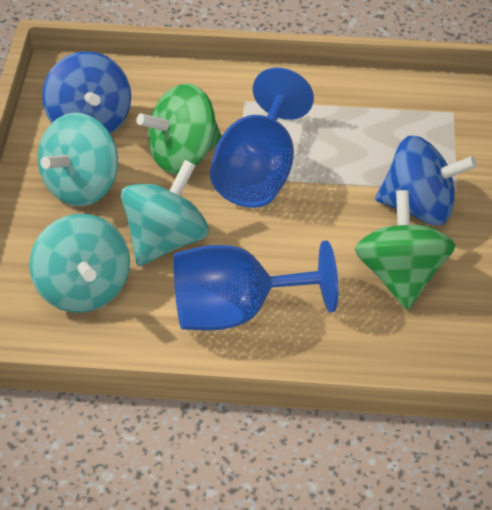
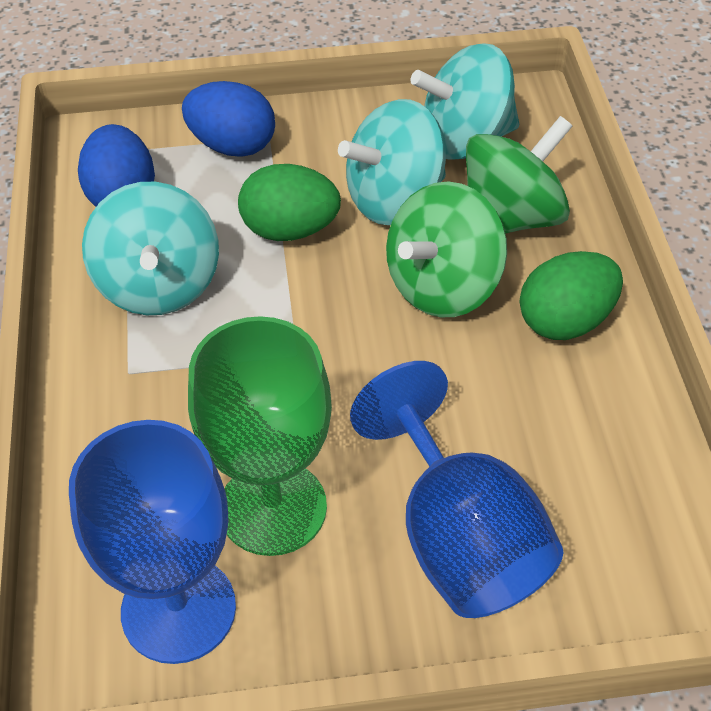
blue egg: 0 -> 2
blue spinning top: 2 -> 0
green egg: 0 -> 2
green goblet: 0 -> 1

